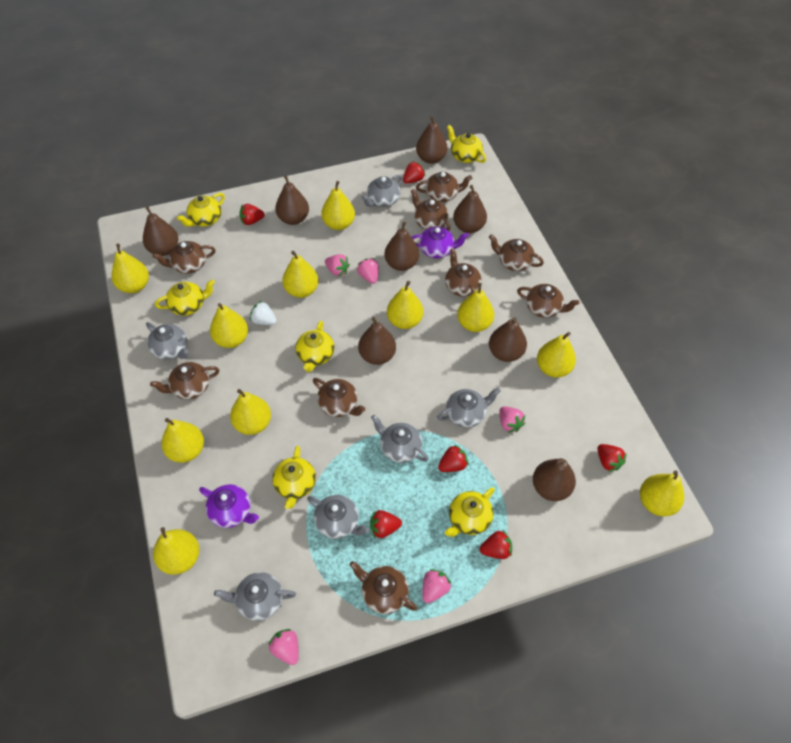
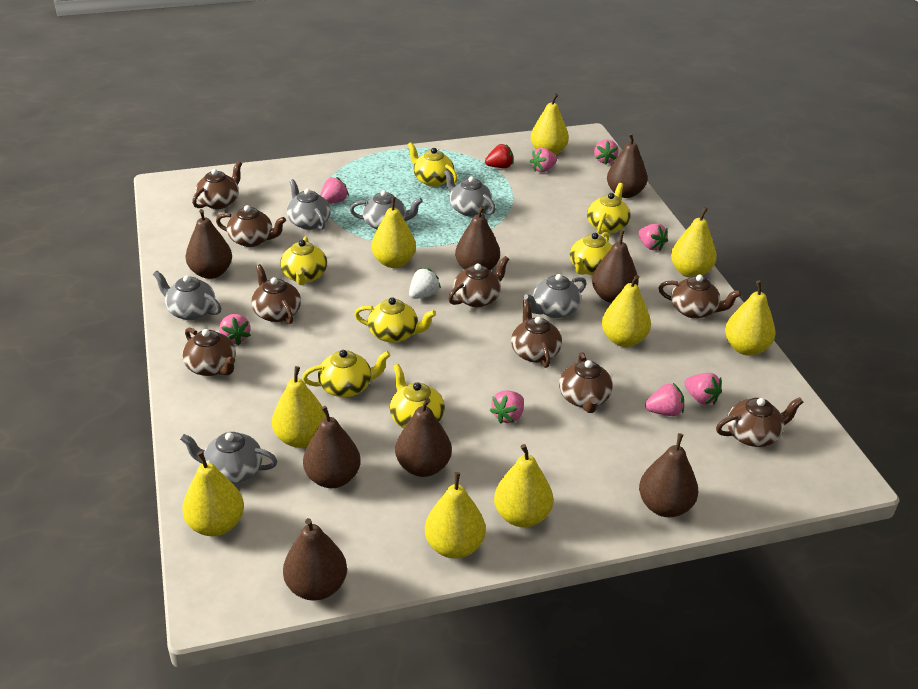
pink strawberry: 5 -> 8
purple teapot: 2 -> 0
red strawberry: 6 -> 1
yellow pear: 11 -> 9
yellow teapot: 6 -> 7

